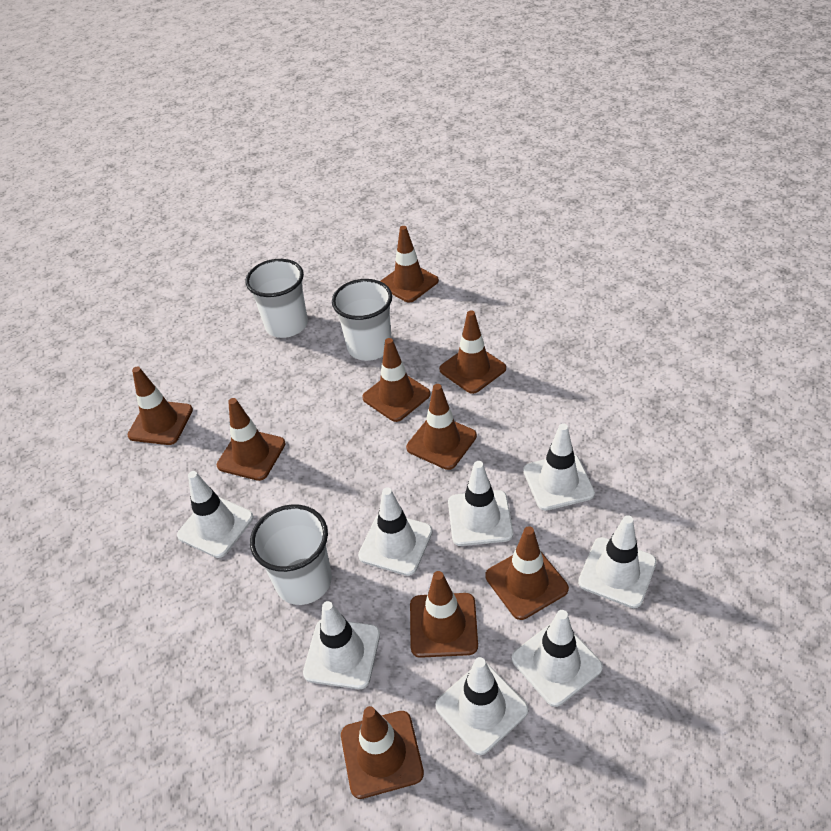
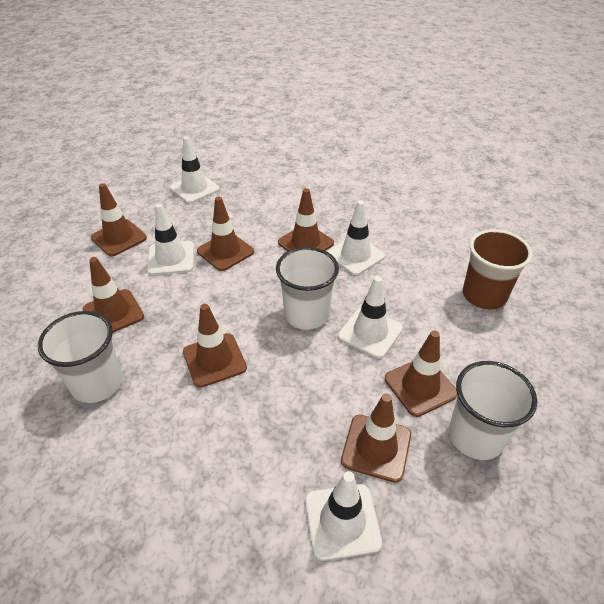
brown cup: 0 -> 1
brown traffic cone: 9 -> 7
white traffic cone: 8 -> 5

